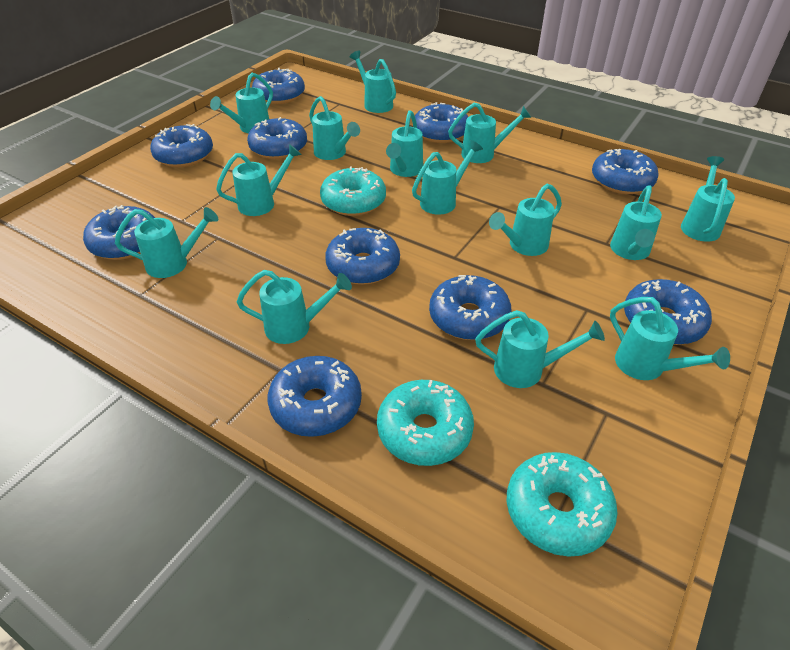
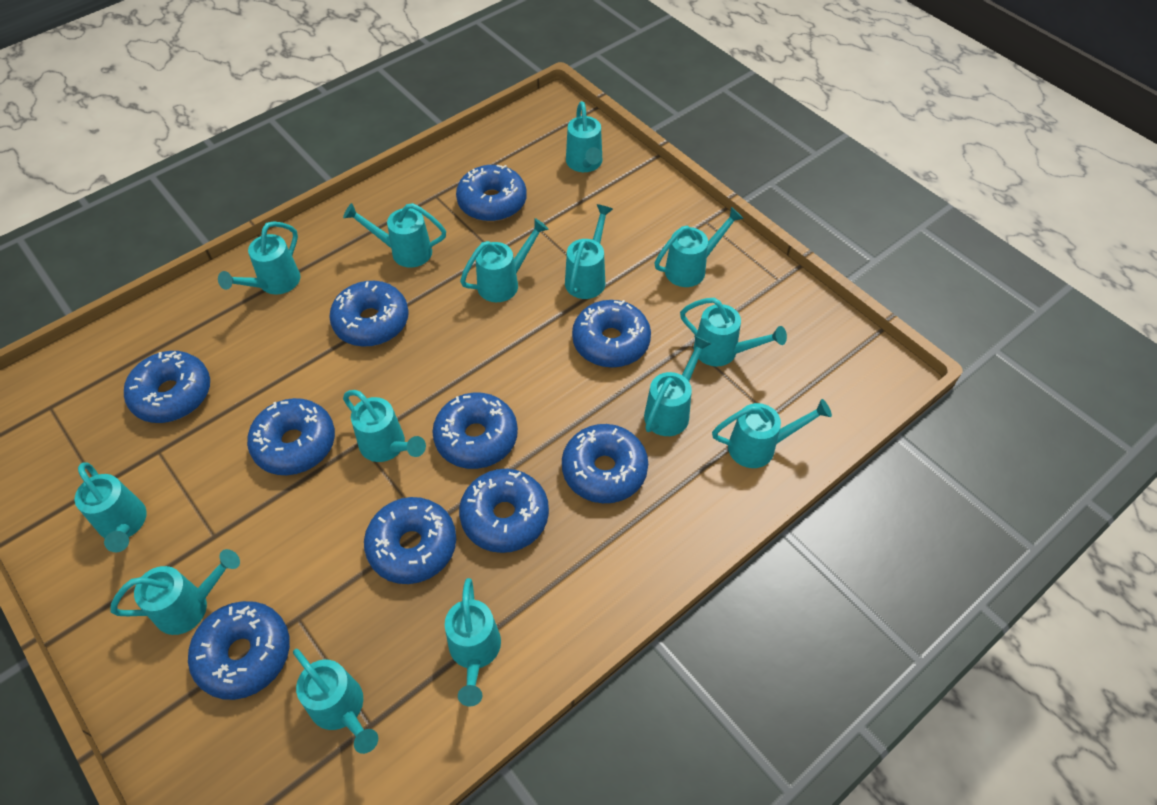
turquoise donut: 3 -> 0

